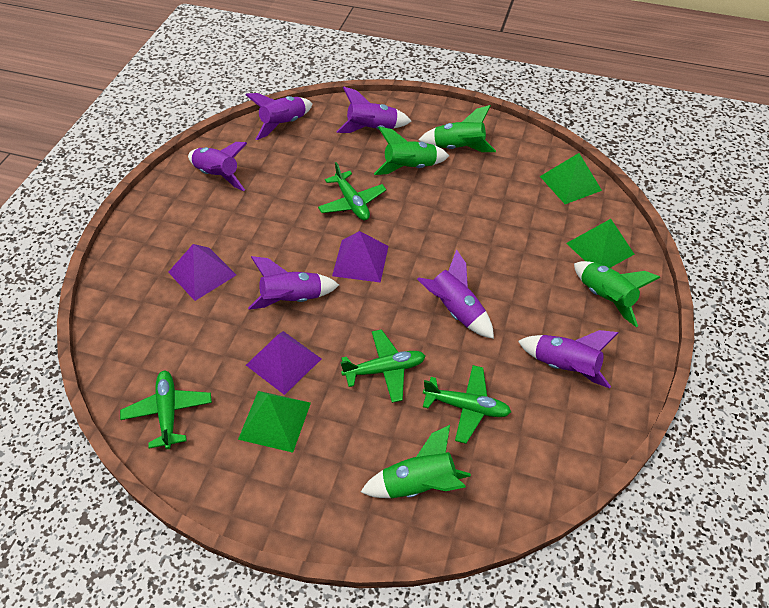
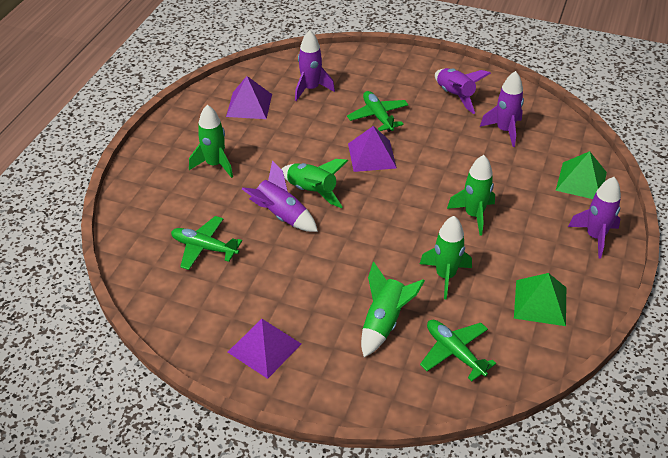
green plane: 4 -> 3
green pyramid: 3 -> 2
green rocket: 4 -> 5
purple rocket: 6 -> 5

